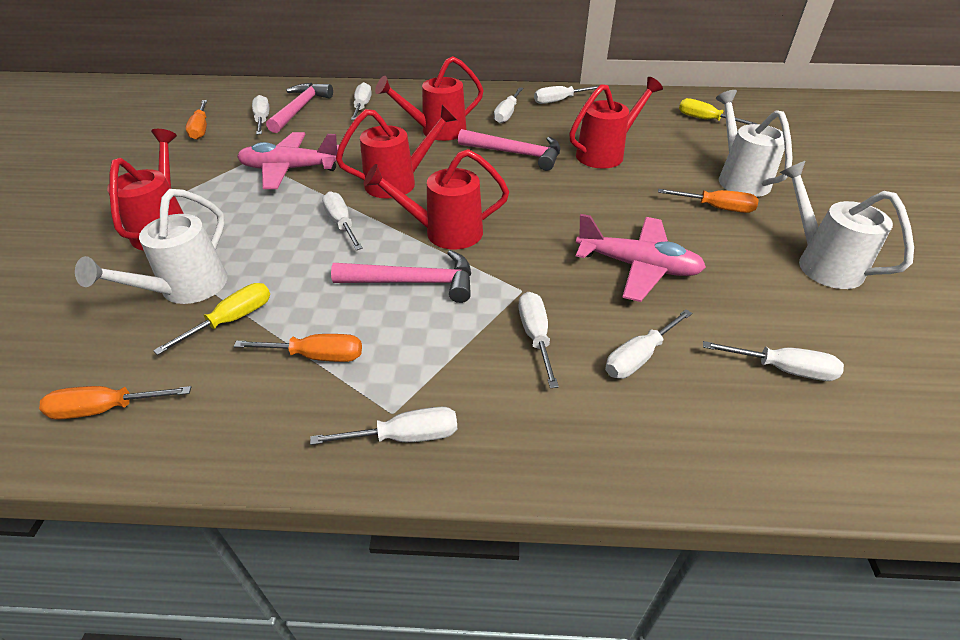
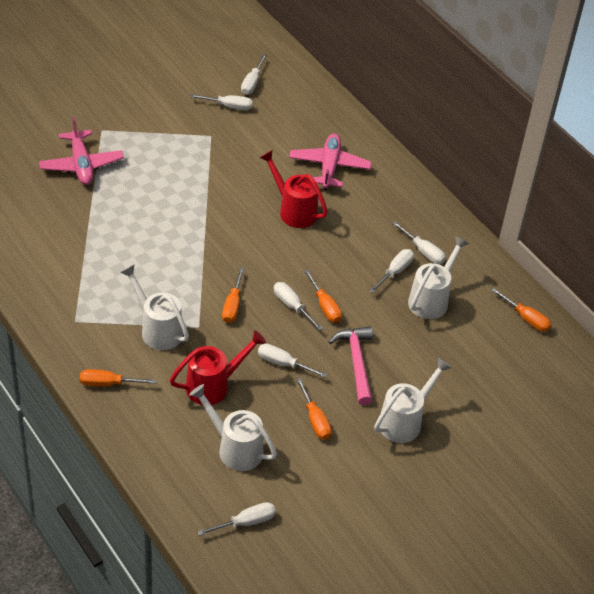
orange screwdriver: 4 -> 5
pink hammer: 3 -> 1
red watering can: 5 -> 2
white screwdriver: 9 -> 7
white watering can: 3 -> 4
yellow screwdriver: 2 -> 0

